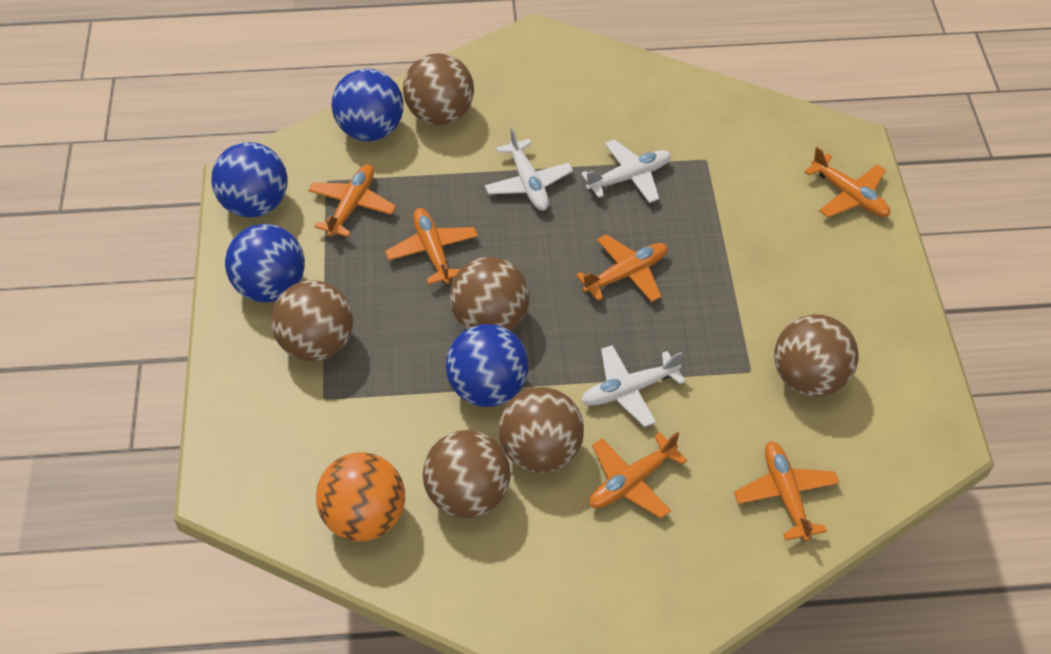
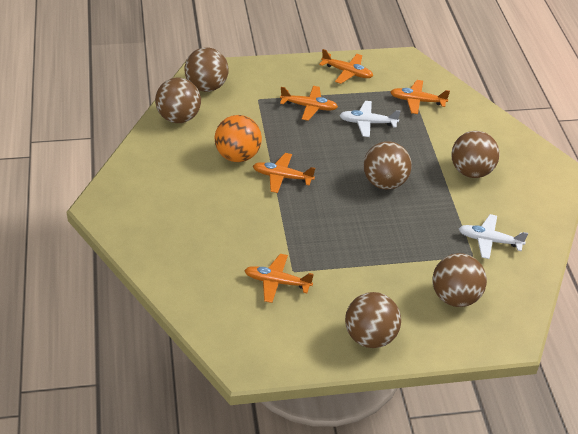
blue ball: 4 -> 0
orange plane: 6 -> 5
white plane: 3 -> 2

